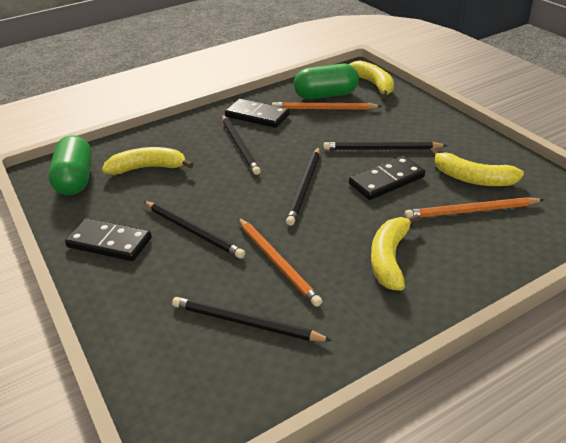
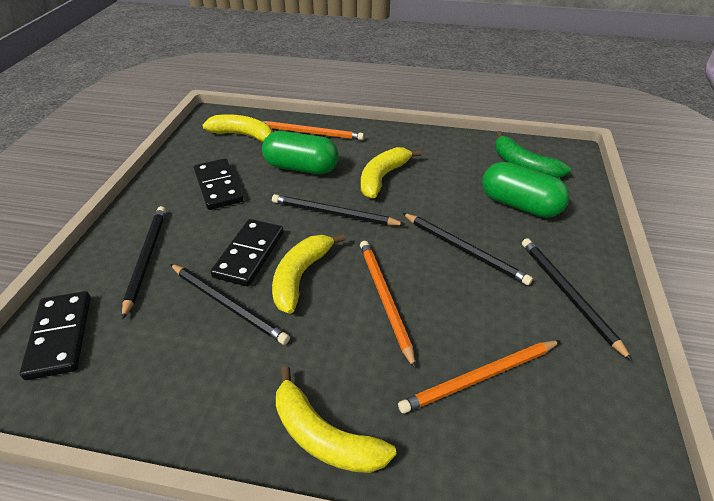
green banana: 0 -> 1

